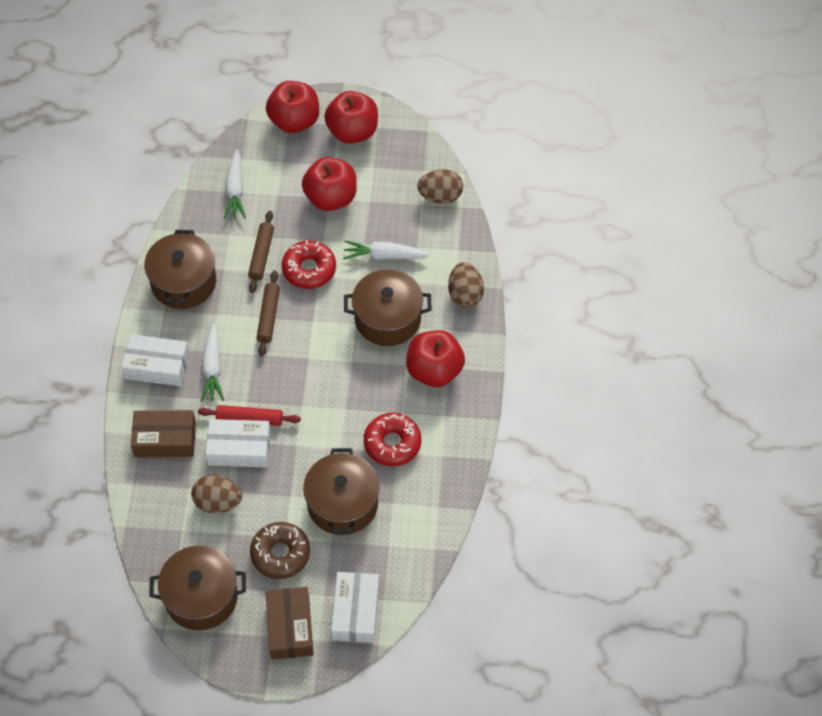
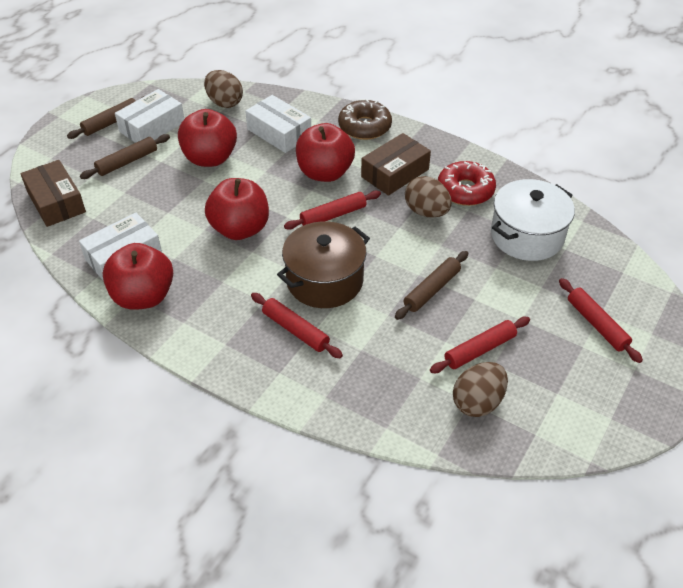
brown pot: 4 -> 1
brown rolling pin: 2 -> 3
red donut: 2 -> 1
red rolling pin: 1 -> 4
white carrot: 3 -> 0
white pot: 0 -> 1

